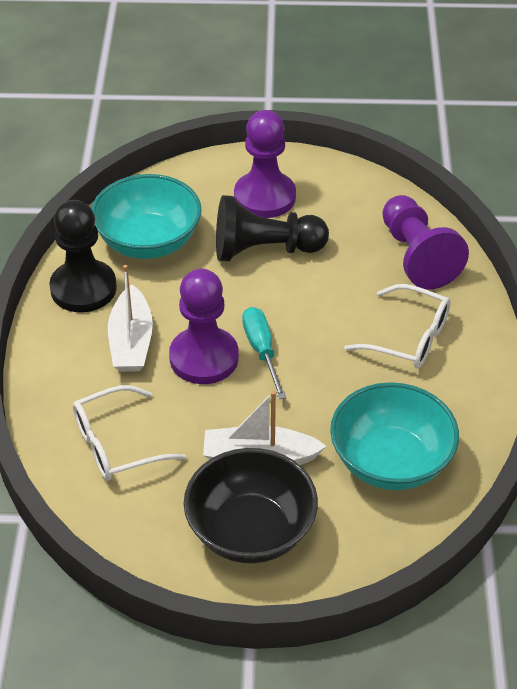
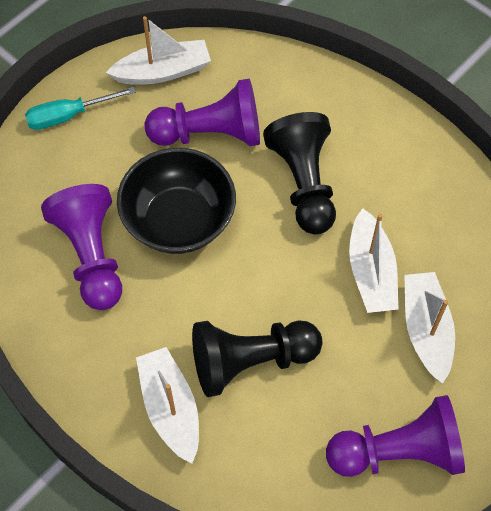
turquoise bowl: 2 -> 0
white boat: 2 -> 4
white glasses: 2 -> 0

